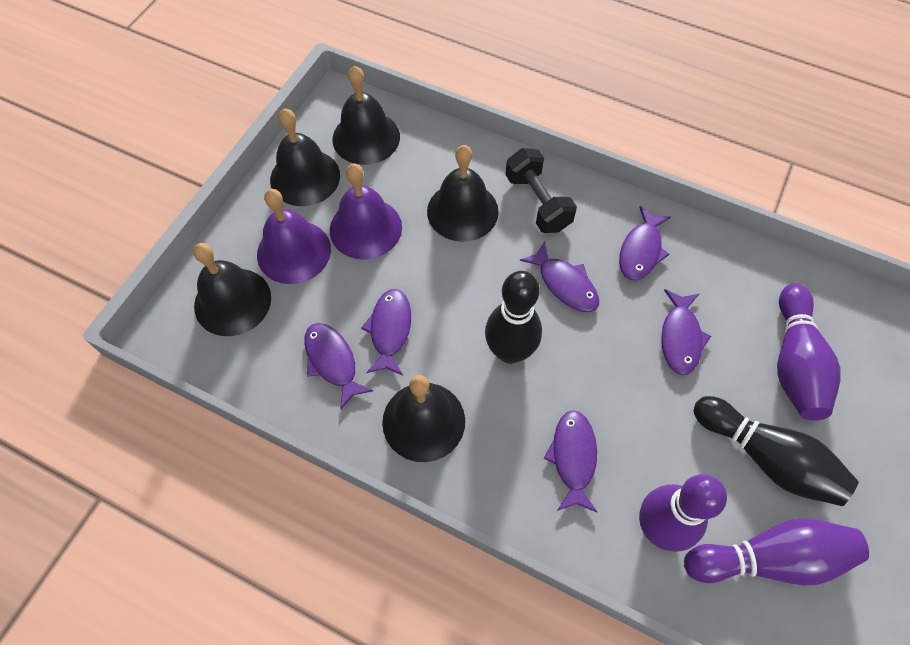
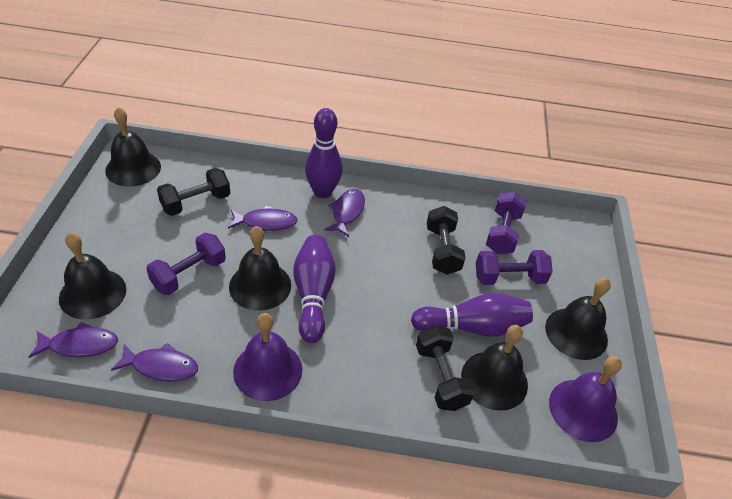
black bowling pin: 2 -> 0
black dumbbell: 1 -> 3
purple dumbbell: 0 -> 3
purple fish: 6 -> 4

